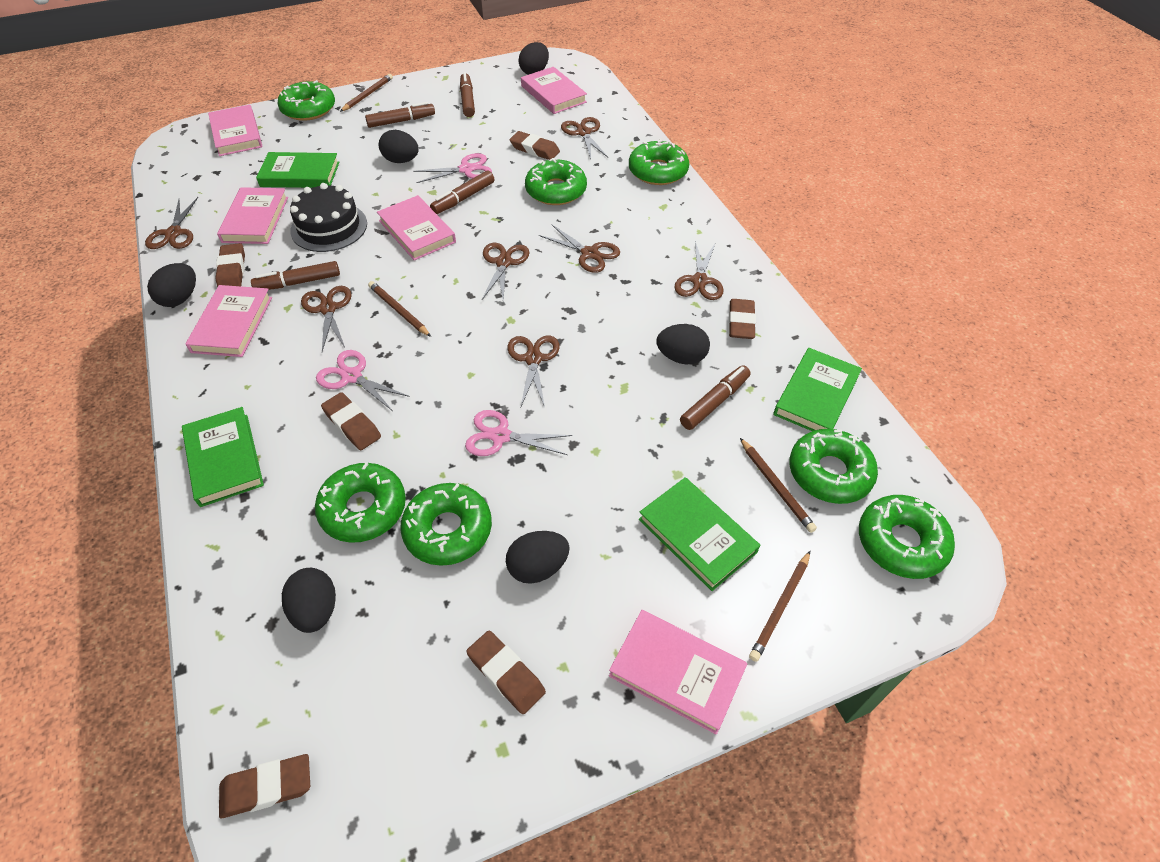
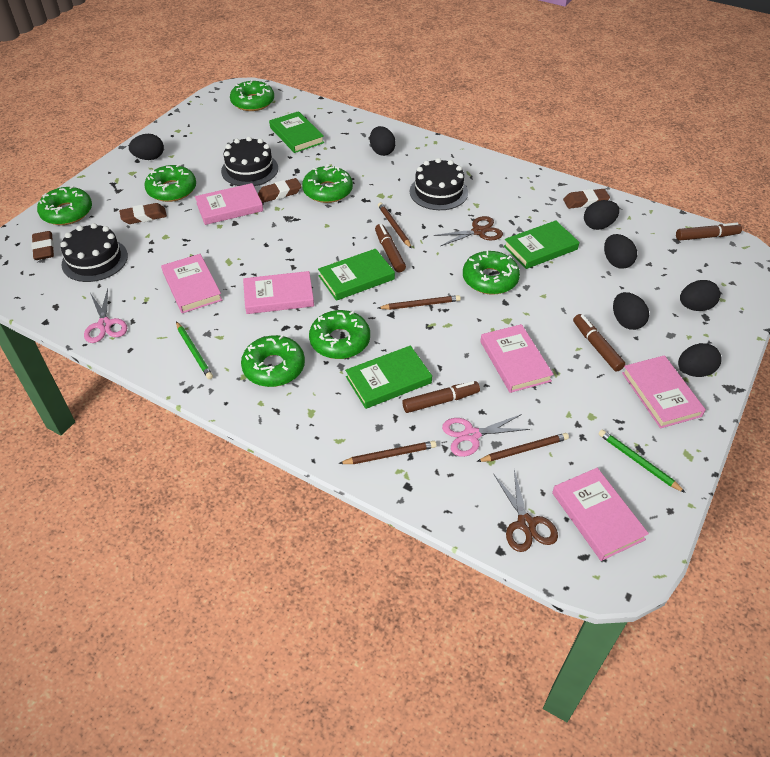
black cake: 1 -> 3
black egg: 6 -> 7
brown eraser: 6 -> 4
brown marker: 5 -> 4
brown scissors: 7 -> 2
green pencil: 0 -> 2
pink scissors: 3 -> 2

